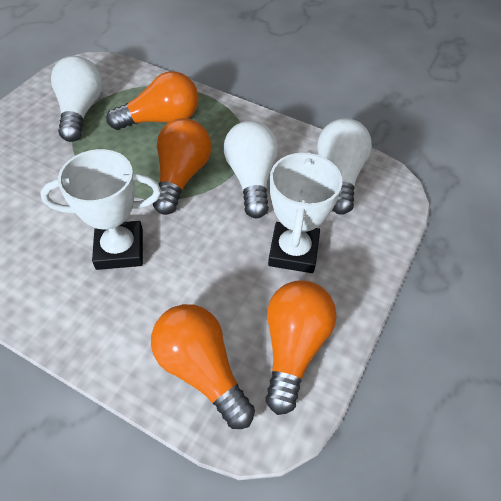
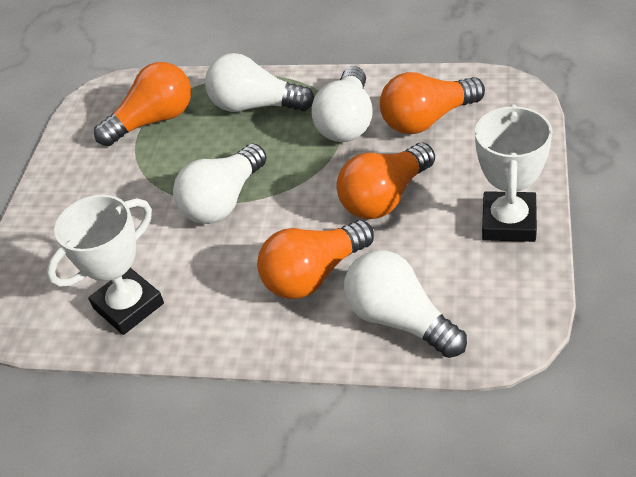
white light bulb: 3 -> 4

